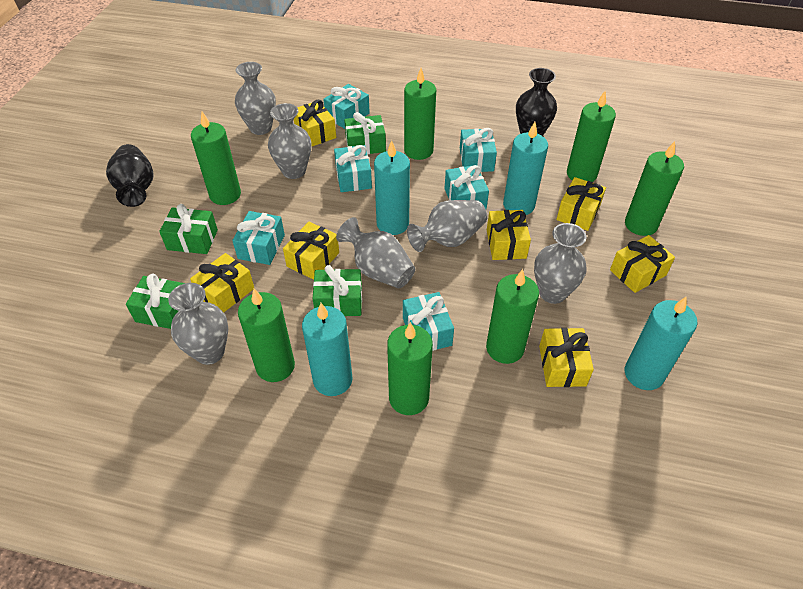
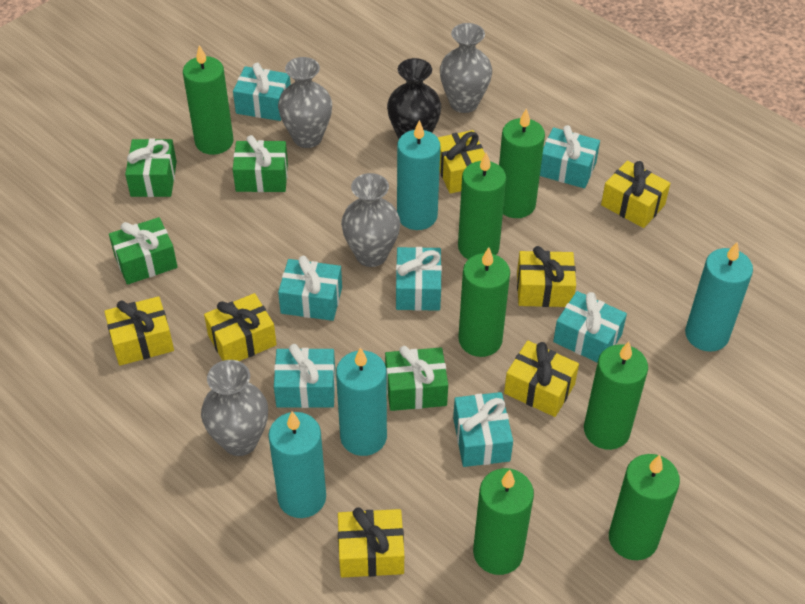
black vase: 2 -> 1
grey vase: 6 -> 4
turquoise gift: 6 -> 7

